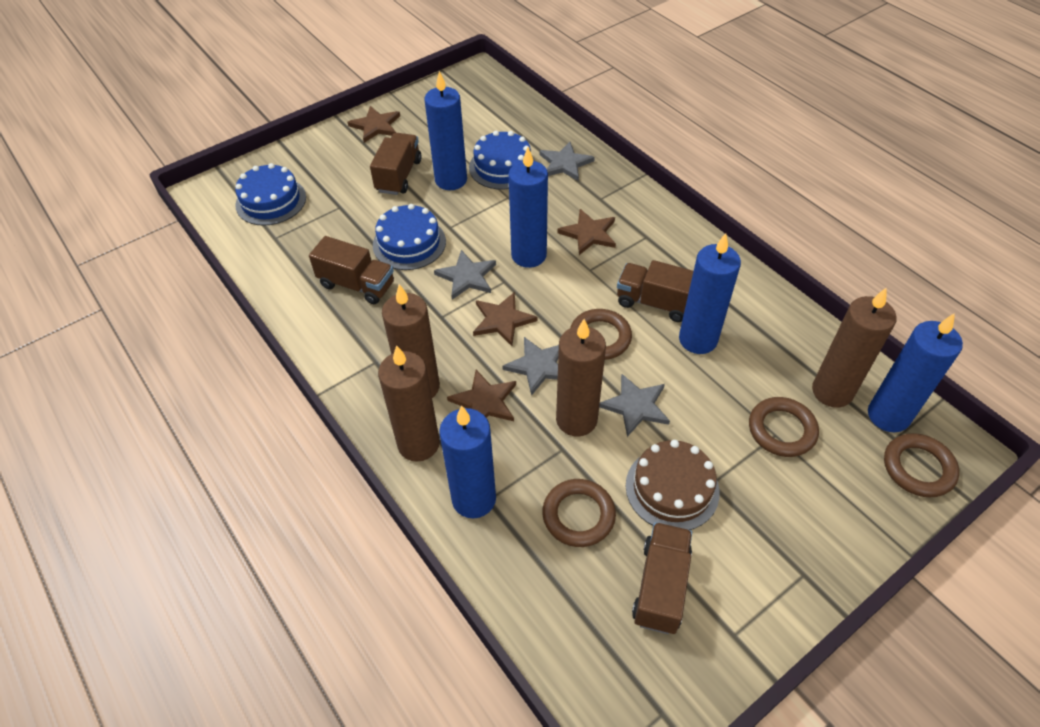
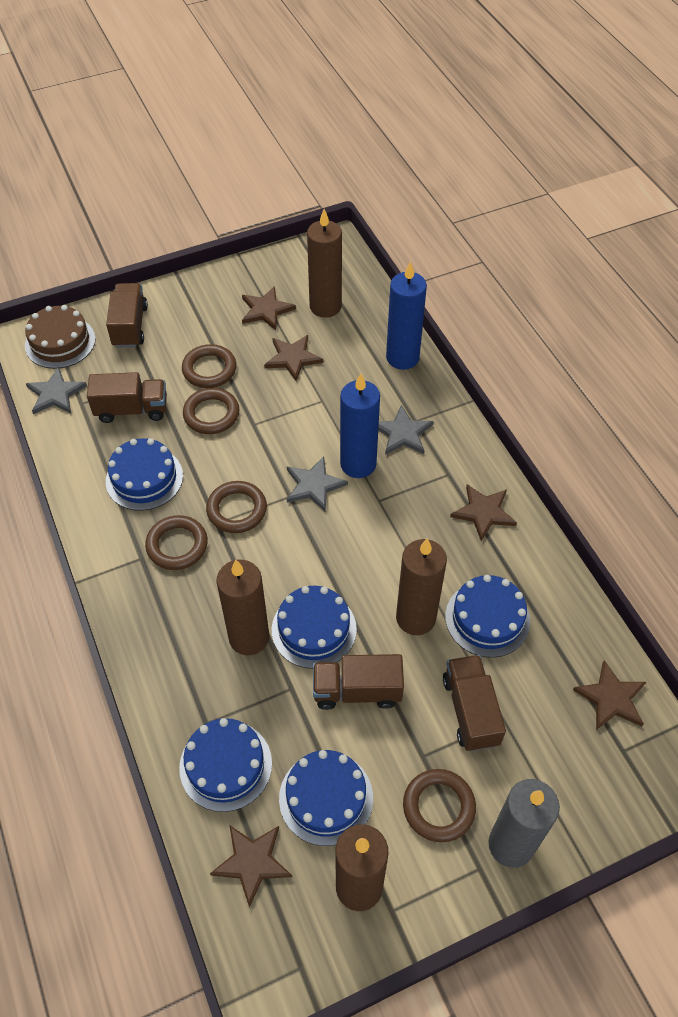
blue cake: 3 -> 5
blue candle: 5 -> 2
brown ring: 4 -> 5
brown star: 4 -> 5
grey candle: 0 -> 1
grey star: 4 -> 3

